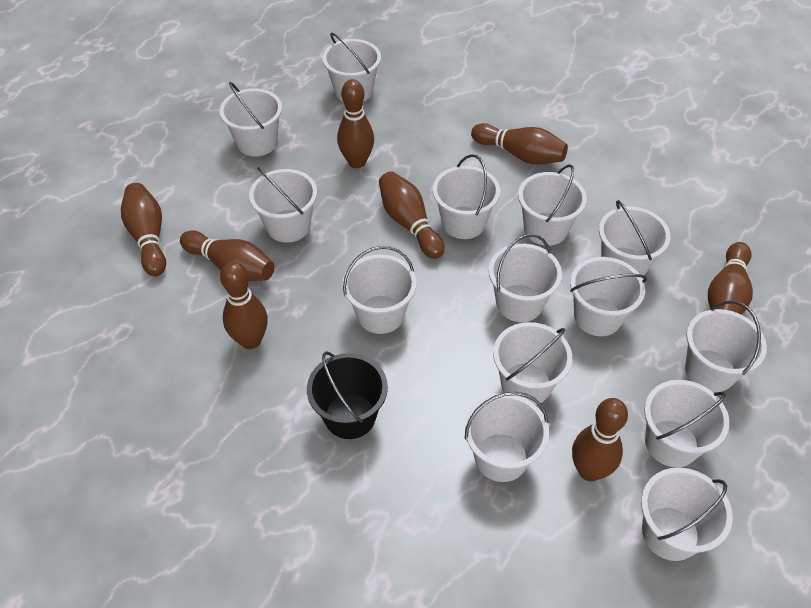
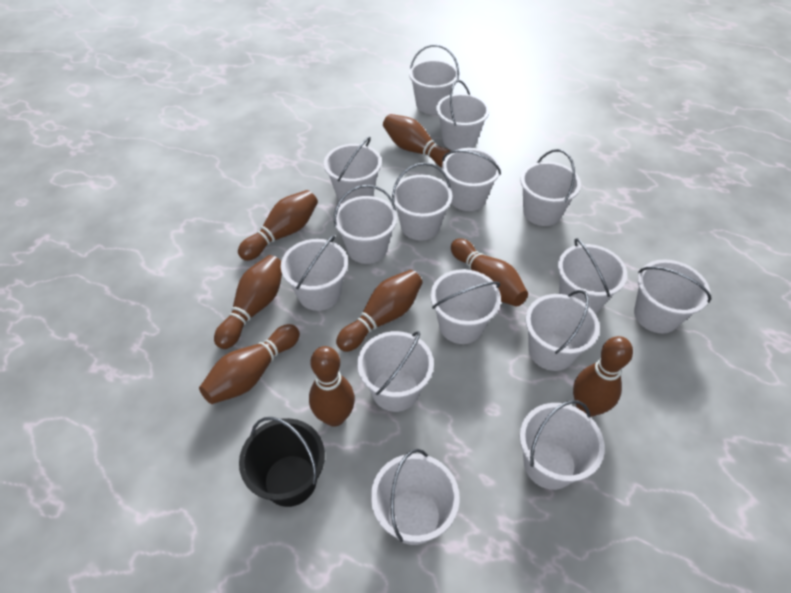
white bucket: 14 -> 15

